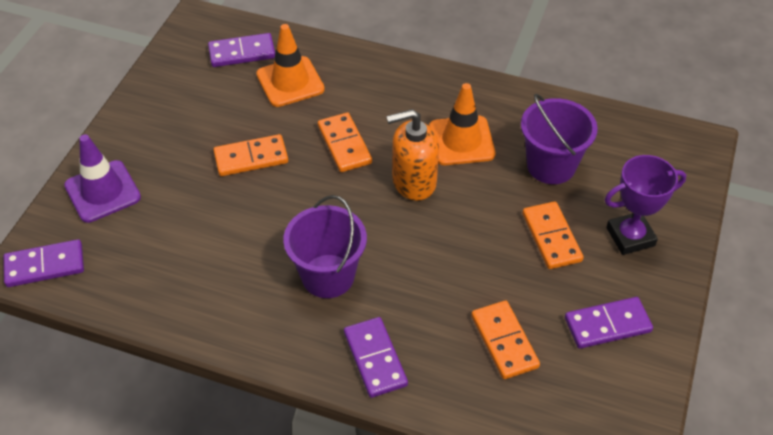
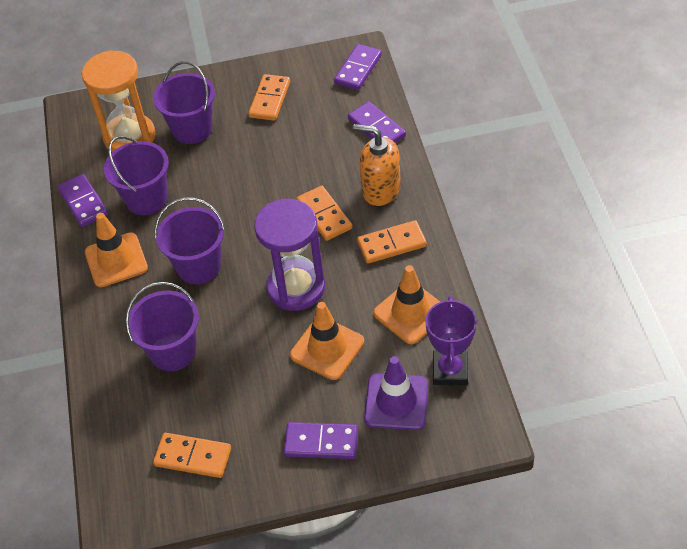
orange hourglass: 0 -> 1
orange traffic cone: 2 -> 3
purple bucket: 2 -> 4
purple hourglass: 0 -> 1

